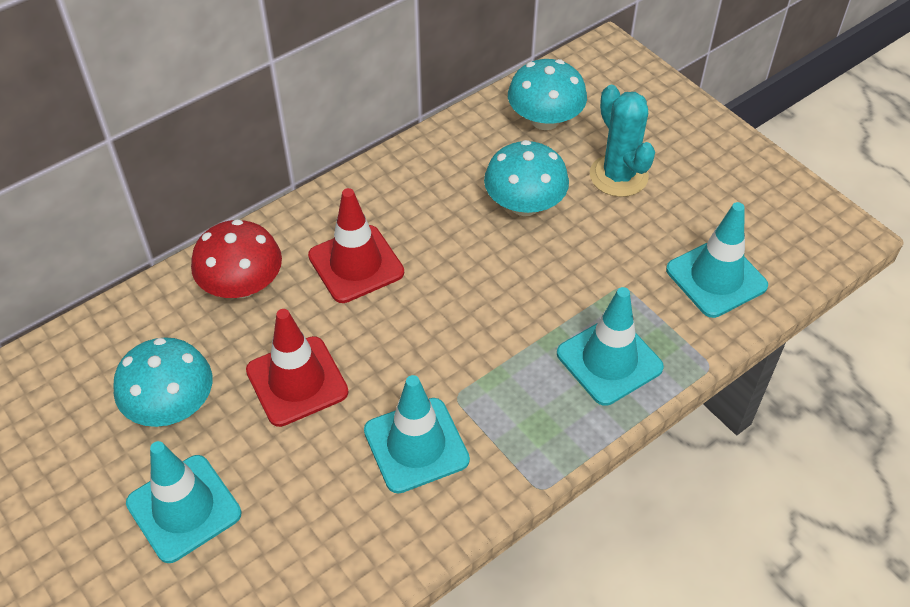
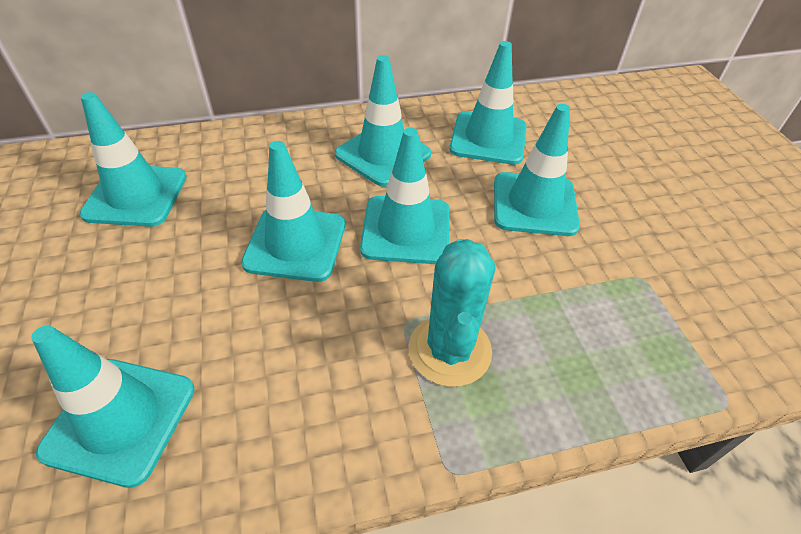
red mushroom: 1 -> 0
red traffic cone: 2 -> 0
turquoise mushroom: 3 -> 0
turquoise traffic cone: 4 -> 7

